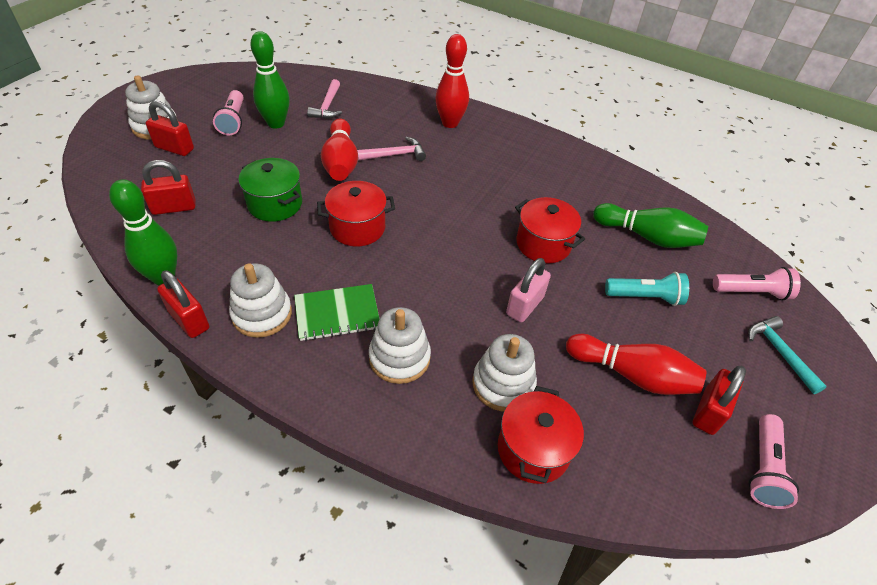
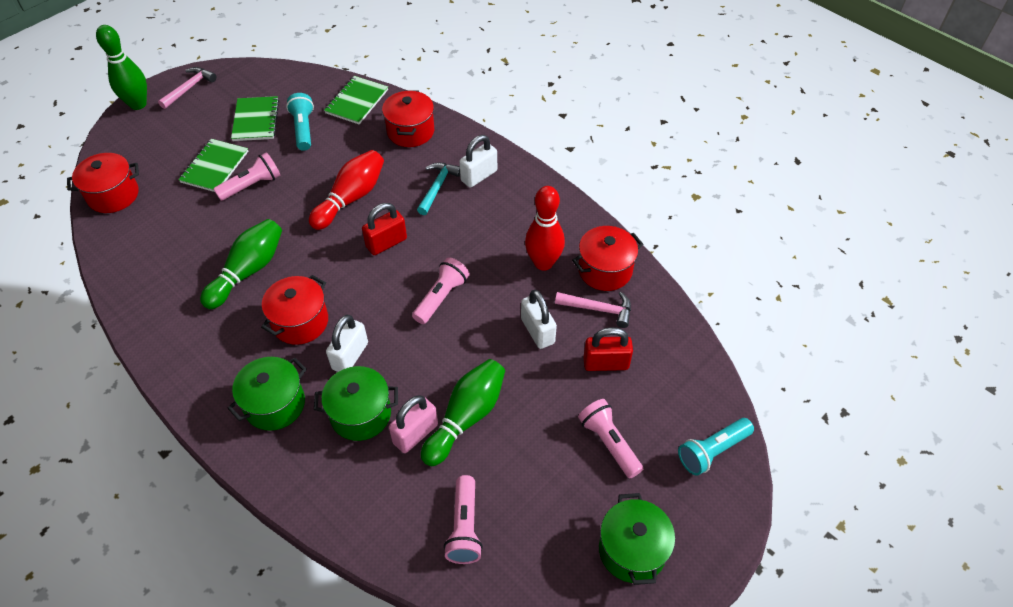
green notebook: 1 -> 3
green pot: 1 -> 3
pink flashlight: 3 -> 4
red bowling pin: 3 -> 2
red padlock: 4 -> 2
red pot: 3 -> 4
turquoise flashlight: 1 -> 2
white padlock: 0 -> 3
white stacking toy: 4 -> 0

